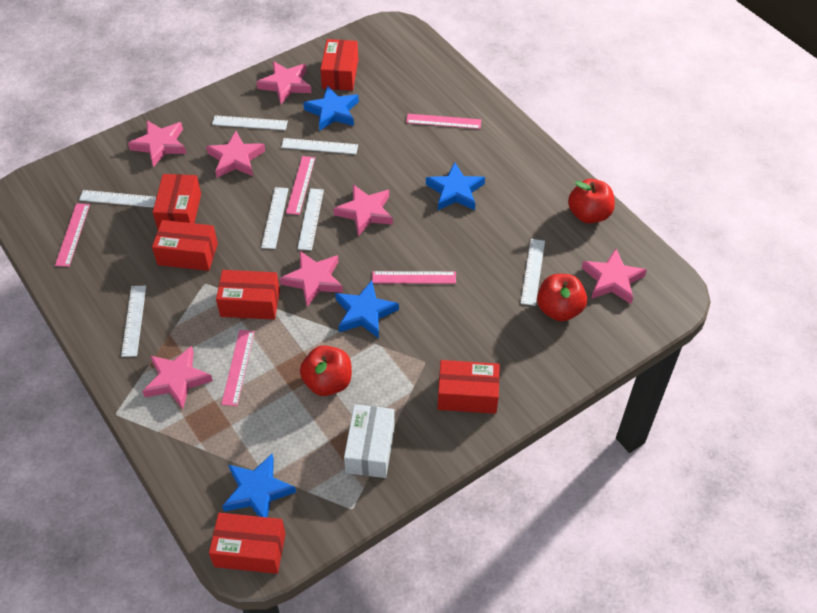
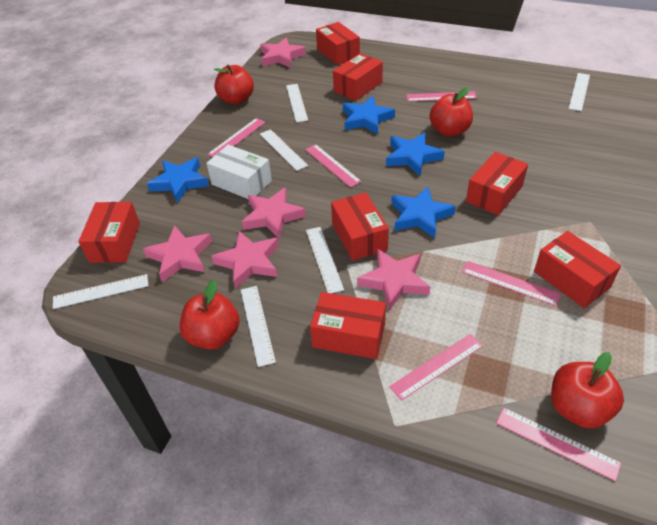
pink ruler: 5 -> 6
pink star: 7 -> 5
red apple: 3 -> 4
red box: 6 -> 7
white ruler: 7 -> 6

